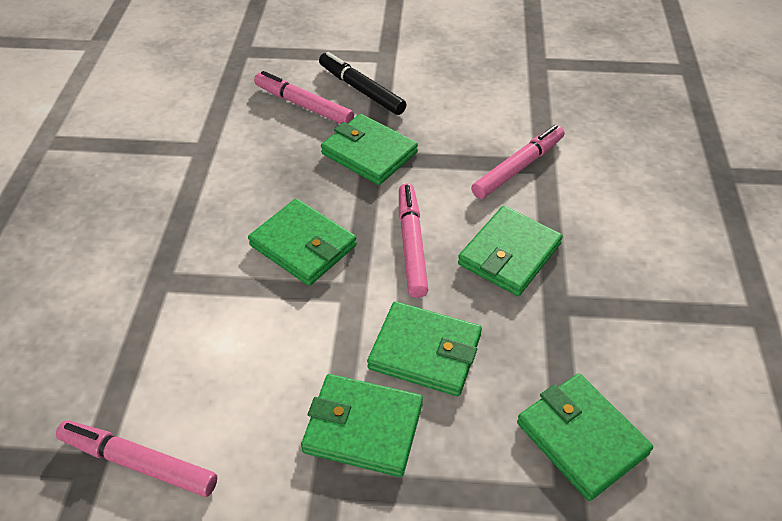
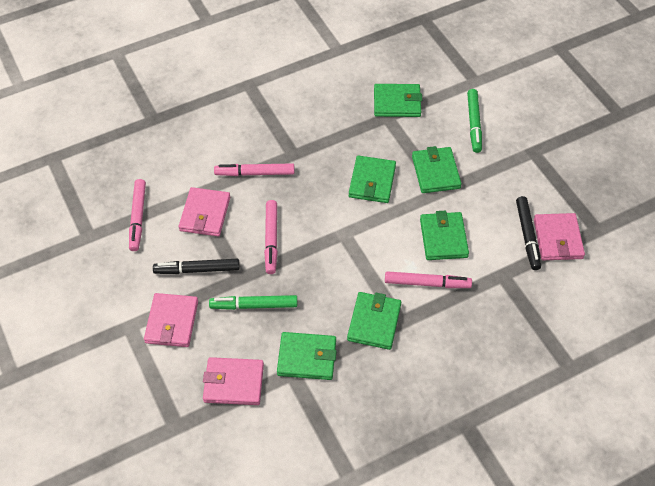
black marker: 1 -> 2
green marker: 0 -> 2
pink wallet: 0 -> 4

